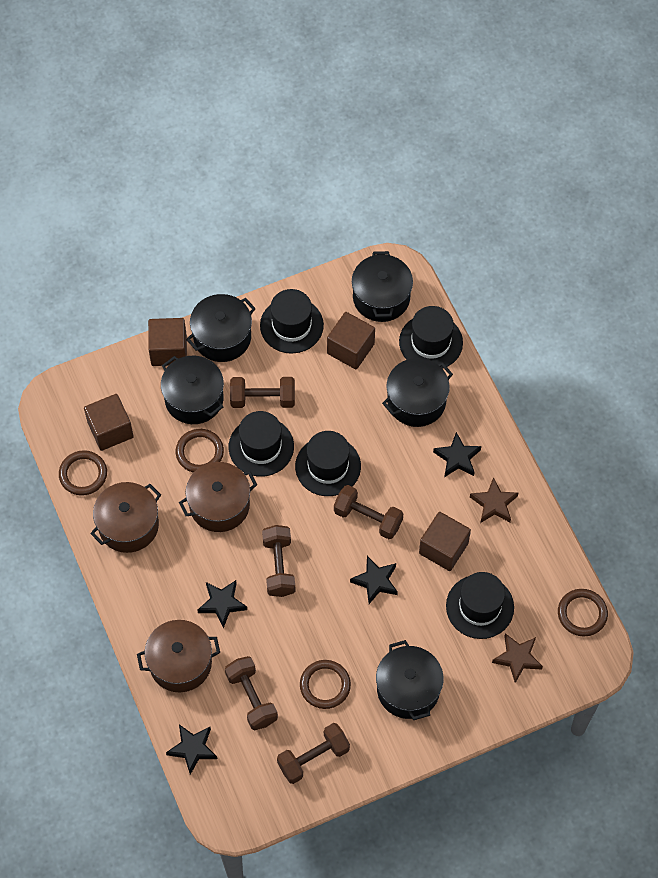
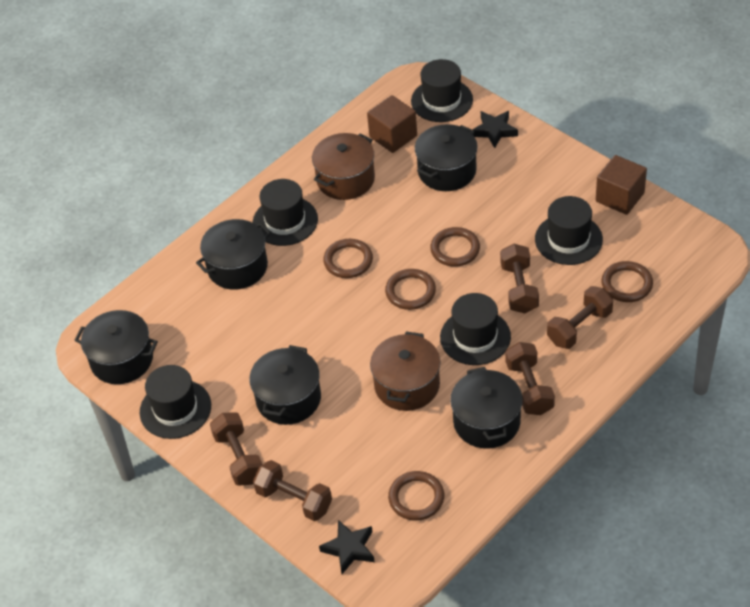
black star: 4 -> 2
brown cube: 4 -> 2
brown pot: 3 -> 2
brown ring: 4 -> 5
brown star: 2 -> 0

